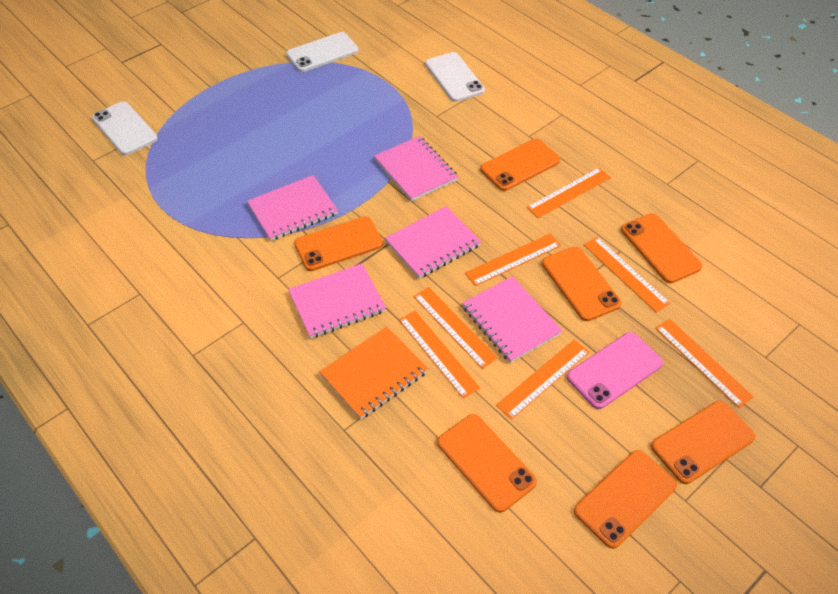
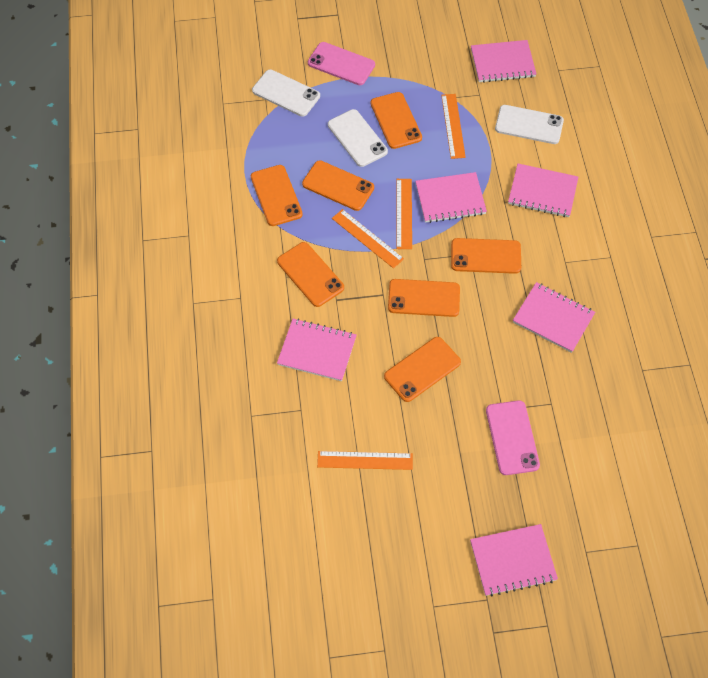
orange notebook: 1 -> 0
orange ruler: 7 -> 4
pink notebook: 5 -> 6
pink phone: 1 -> 2

